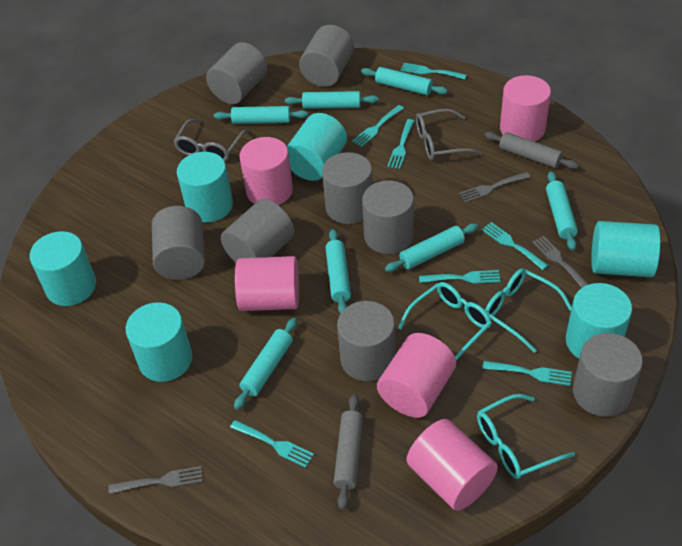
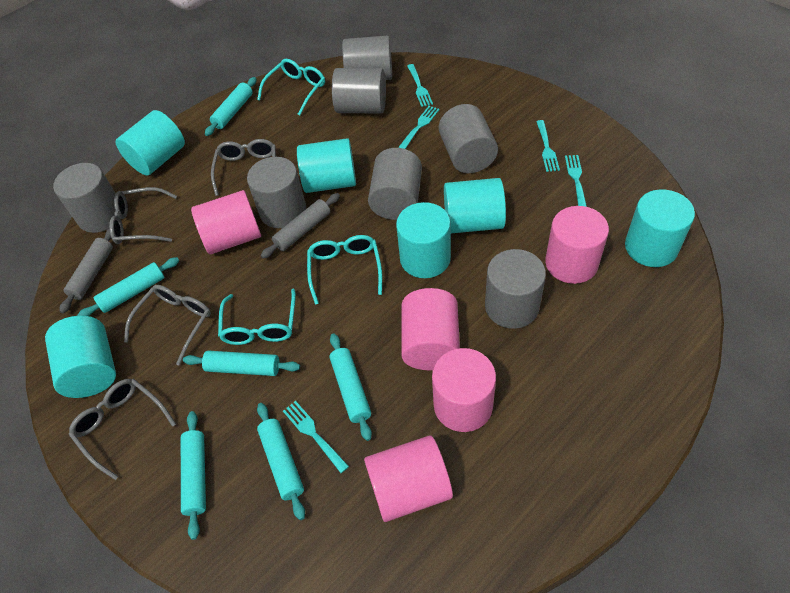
grey cylinder: 8 -> 7
grey fork: 3 -> 0
grey glasses: 2 -> 4
turquoise fork: 7 -> 5
turquoise rolling pin: 7 -> 6

